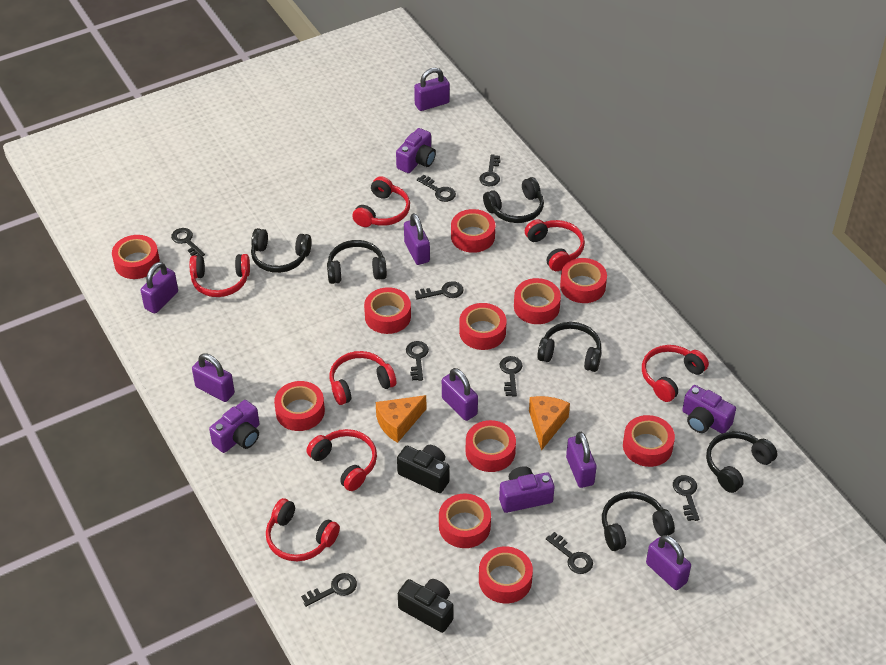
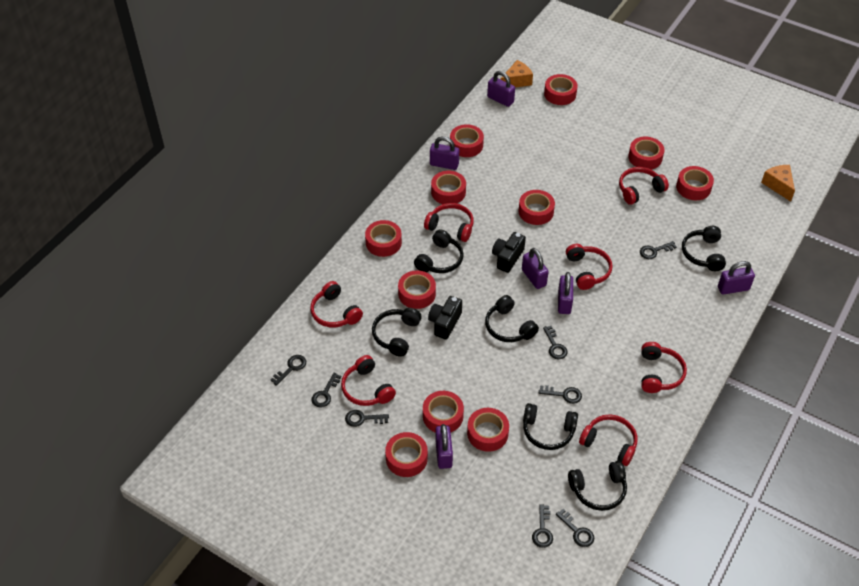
black key: 9 -> 8
purple camera: 4 -> 0
purple padlock: 7 -> 6

